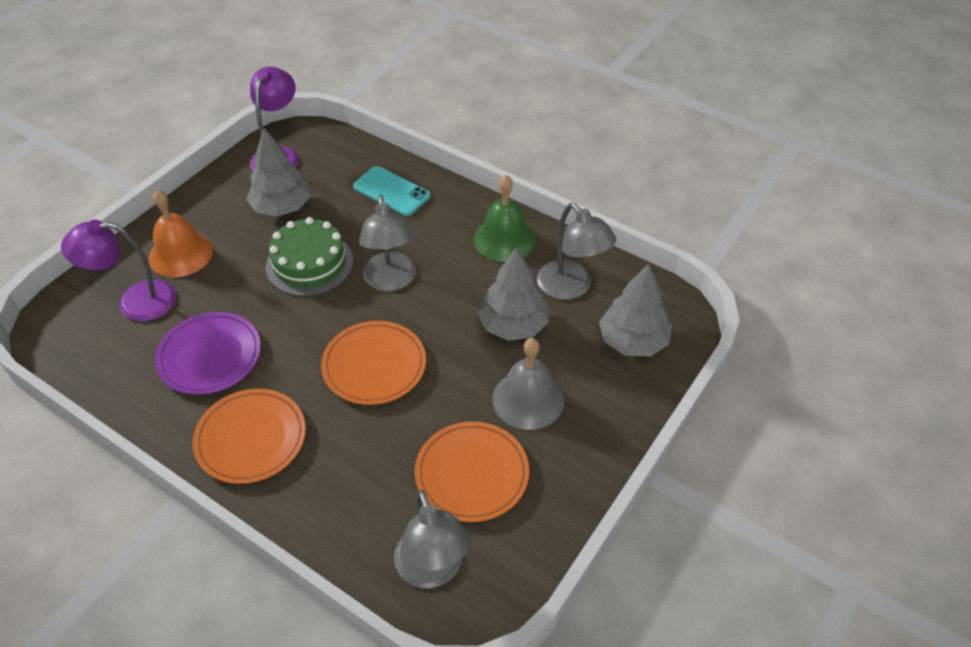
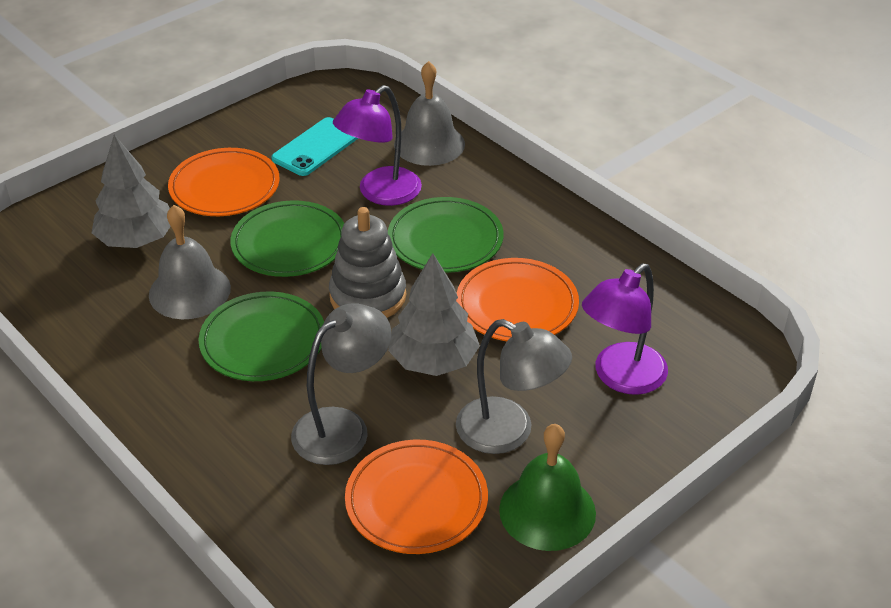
green cake: 1 -> 0
green plate: 0 -> 3
grey bell: 1 -> 2
grey lamp: 3 -> 2
grey stacking toy: 0 -> 1
grey tree: 3 -> 2
orange bell: 1 -> 0
purple plate: 1 -> 0

